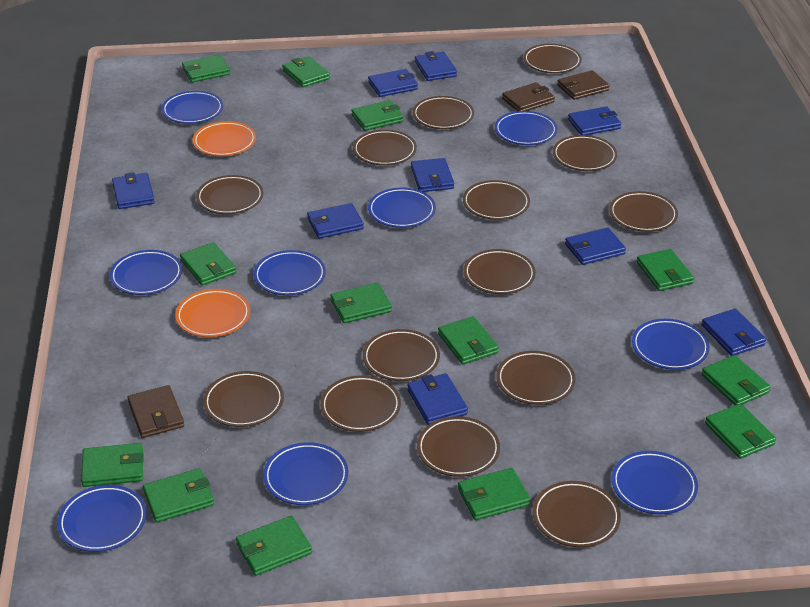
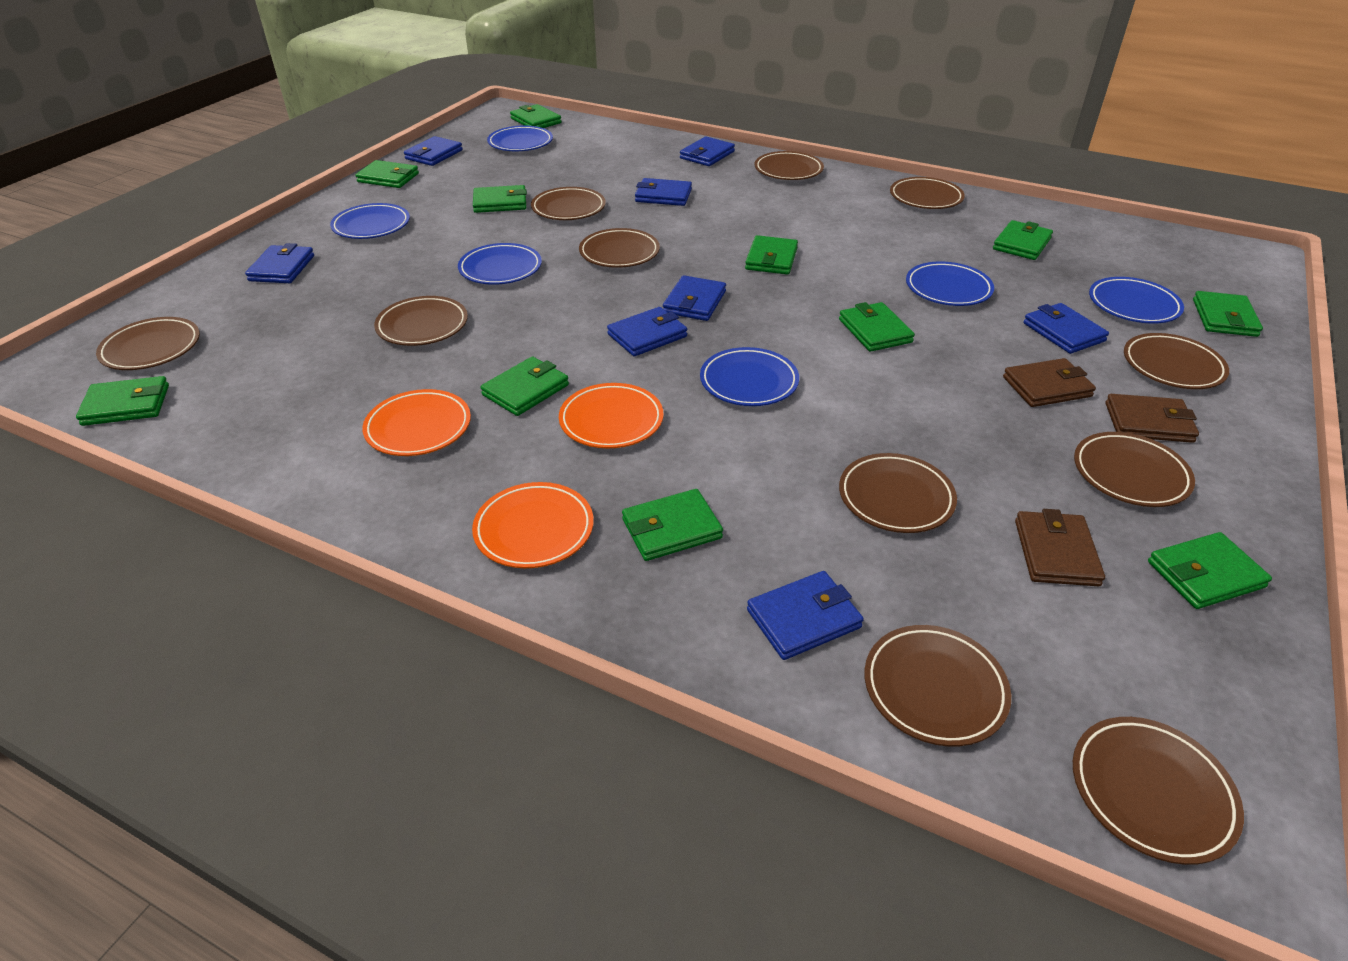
blue plate: 9 -> 6
blue wallet: 9 -> 8
brown plate: 14 -> 11
green wallet: 13 -> 11
orange plate: 2 -> 3

